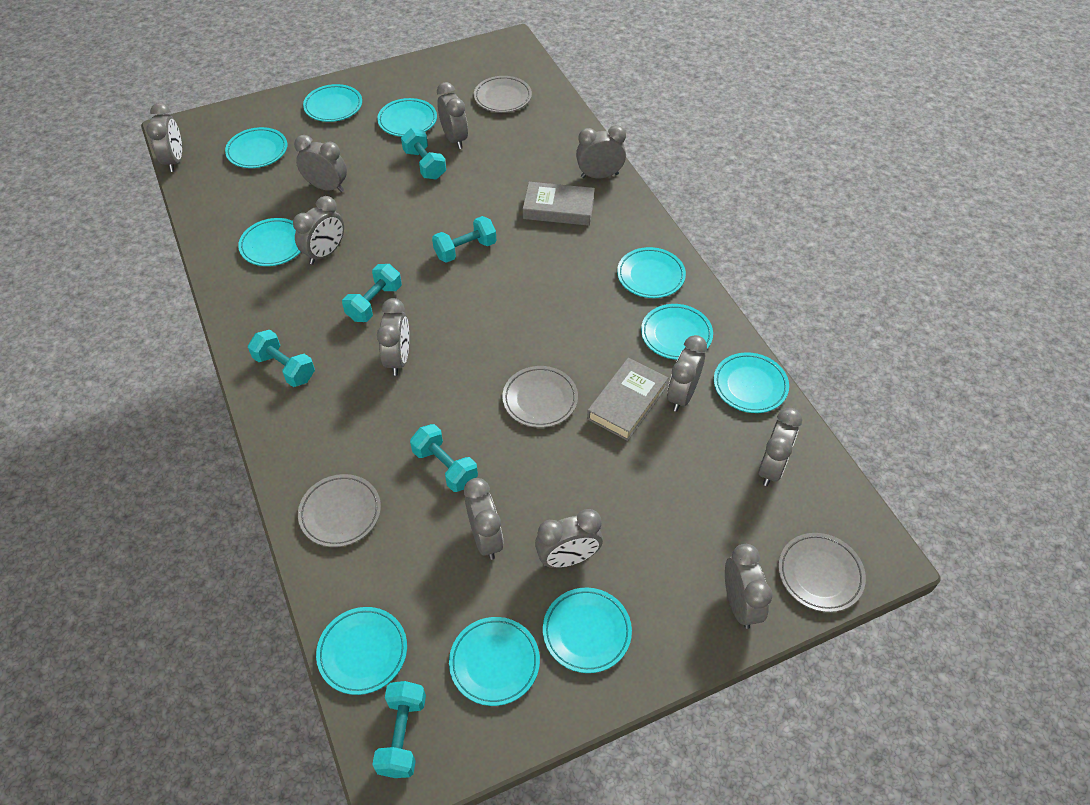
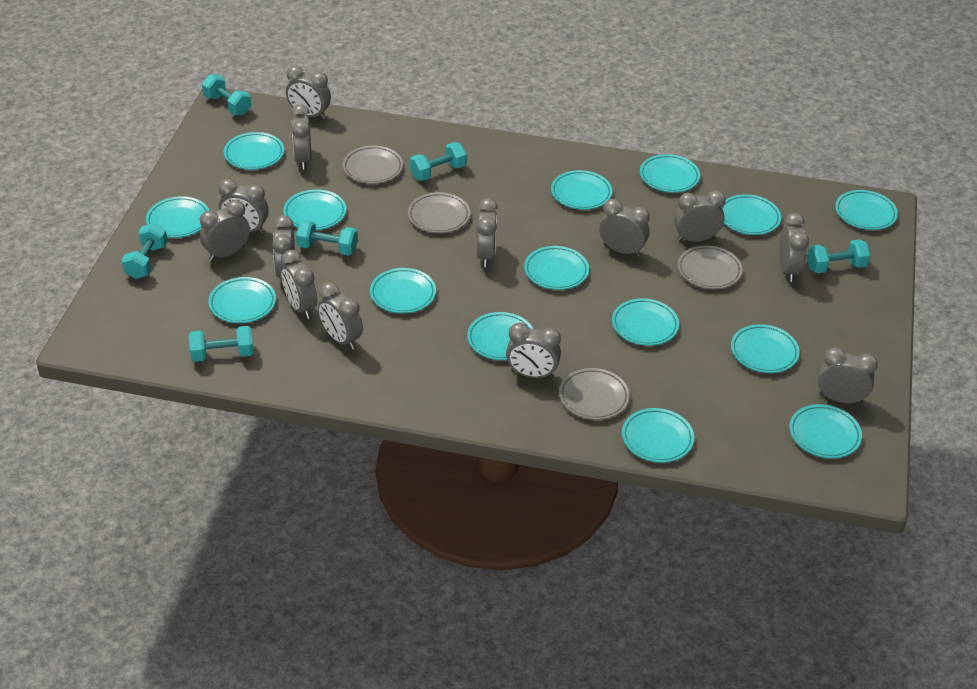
grey book: 2 -> 0
grey clock: 11 -> 13
turquoise plate: 10 -> 15

